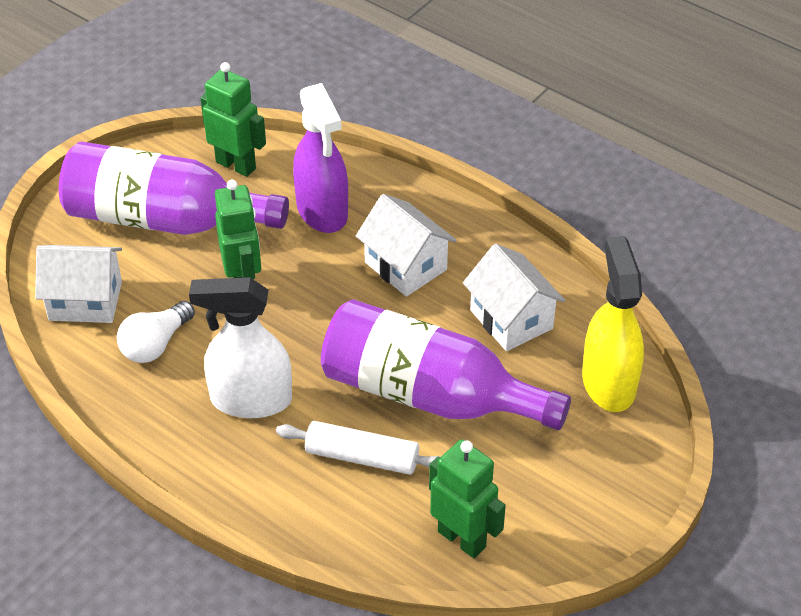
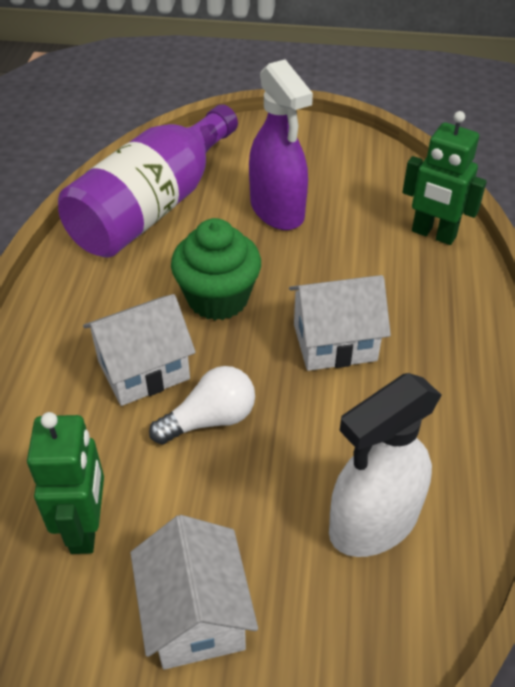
green cupcake: 0 -> 1
green robot: 3 -> 2
purple bottle: 2 -> 1
white rolling pin: 1 -> 0
yellow spray bottle: 1 -> 0

